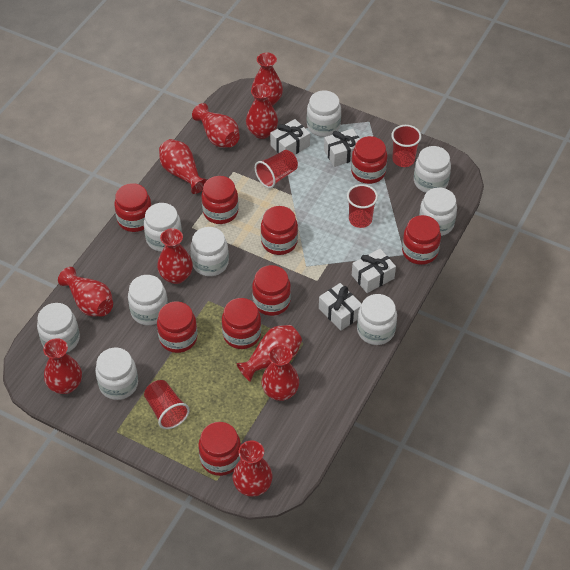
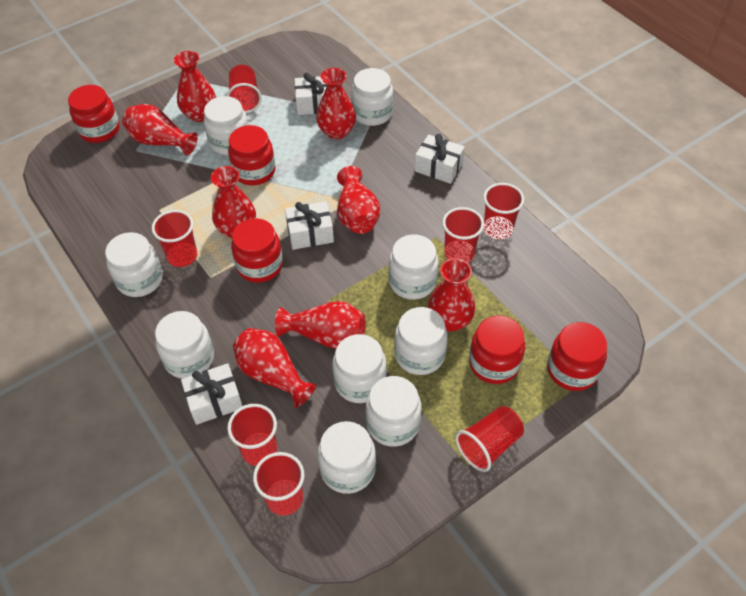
red cup: 4 -> 7
red jar: 9 -> 5
red vase: 10 -> 8

